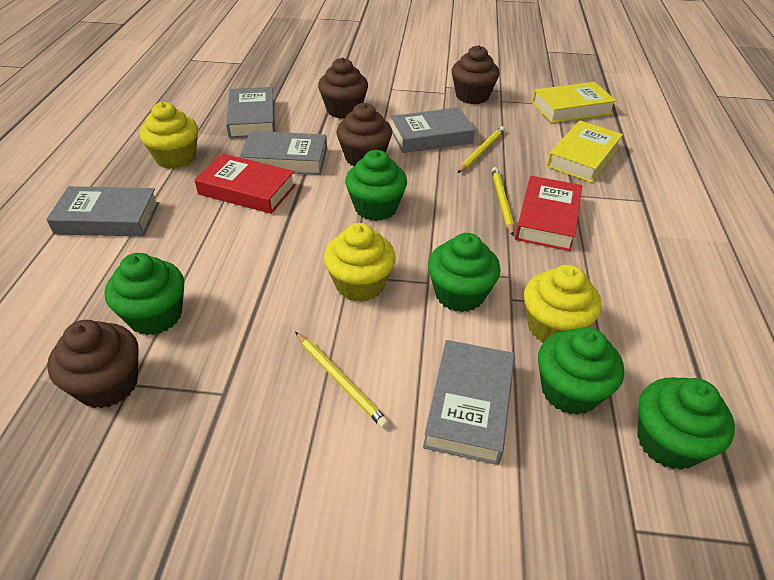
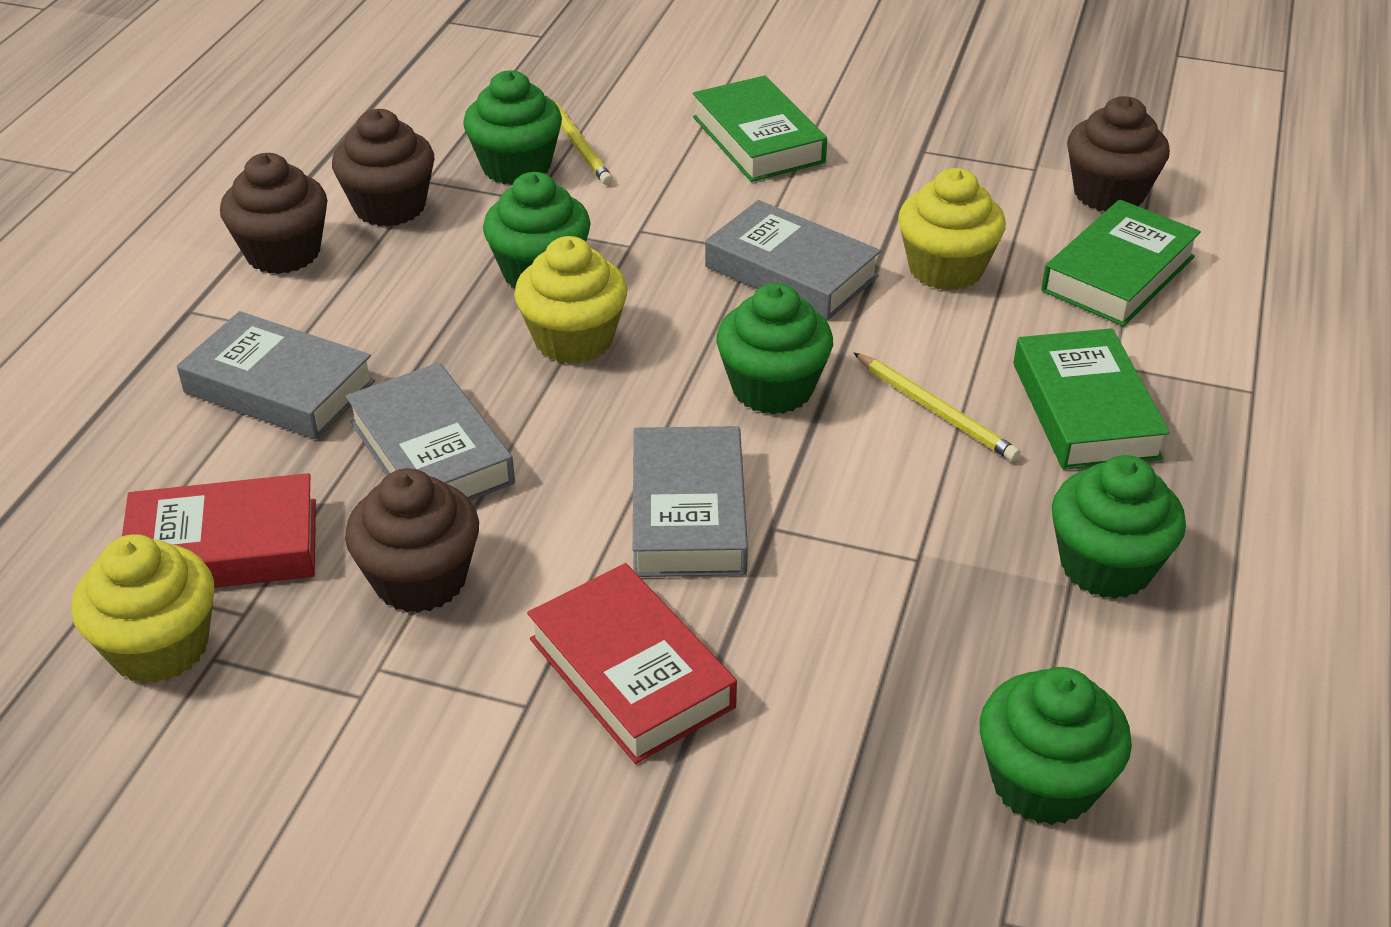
green book: 0 -> 3
grey book: 5 -> 4
yellow book: 2 -> 0
yellow pencil: 3 -> 2

